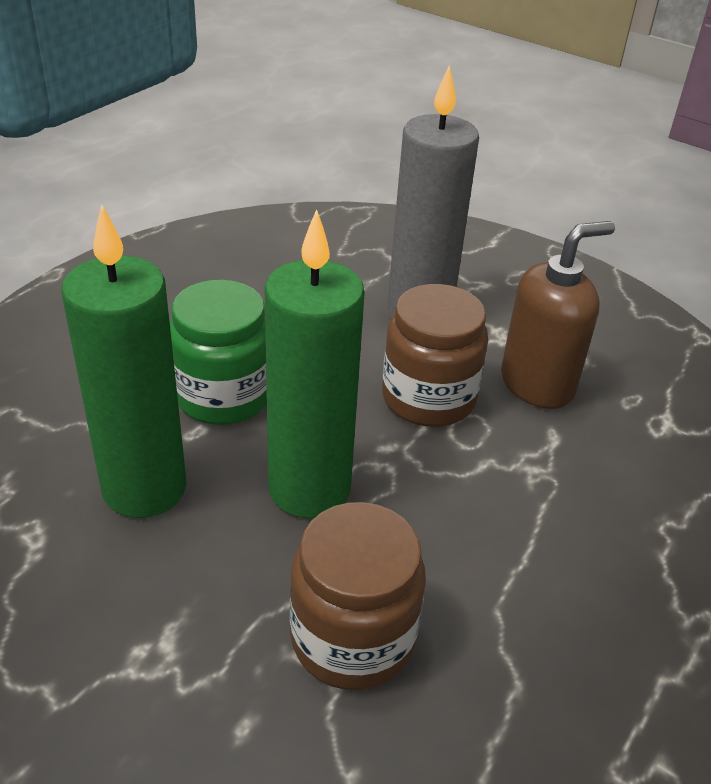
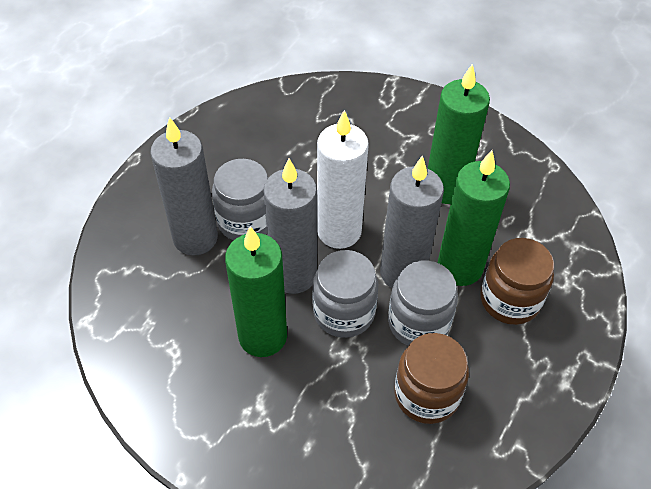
brown soap dispenser: 1 -> 0
green candle: 2 -> 3
green jar: 1 -> 0
grey candle: 1 -> 3
grey jar: 0 -> 3
white candle: 0 -> 1

